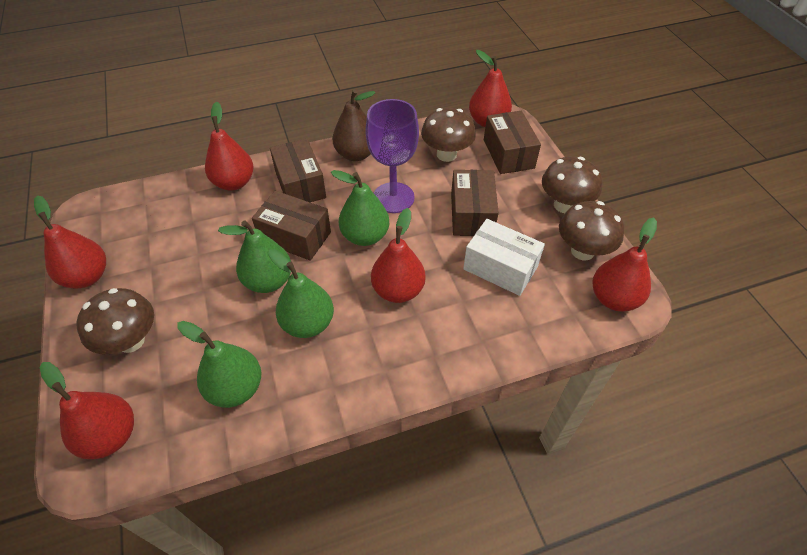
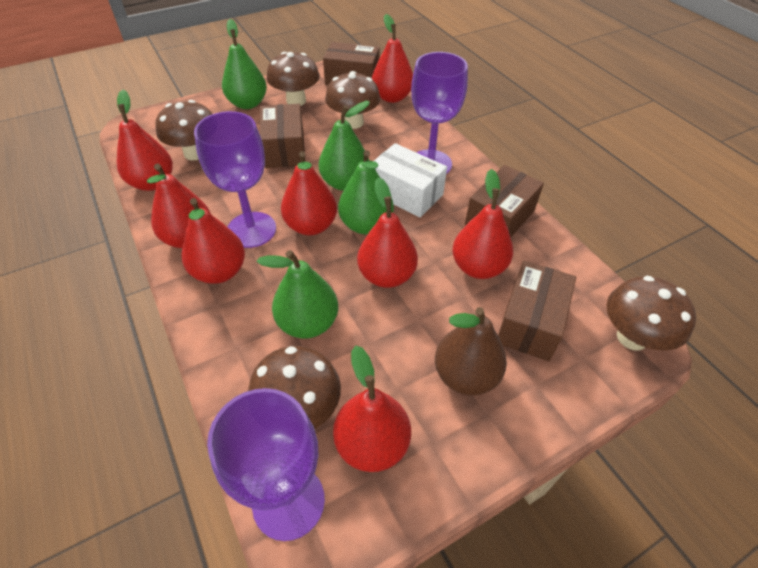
brown mushroom: 4 -> 5
purple goblet: 1 -> 3
red pear: 6 -> 8

